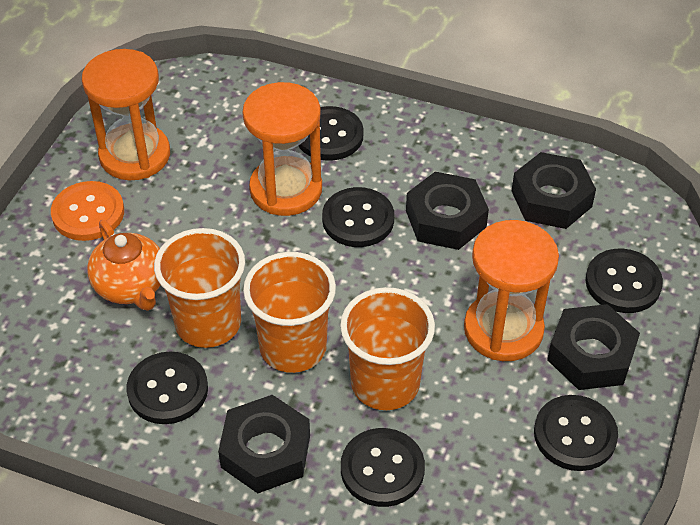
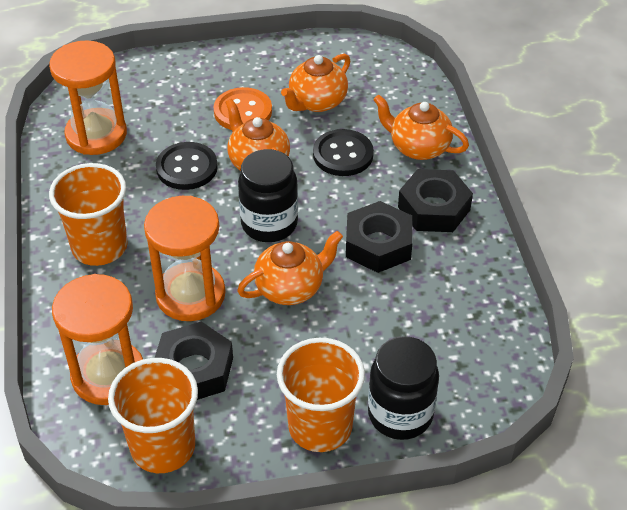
black button: 6 -> 2
black jar: 0 -> 2
black nut: 4 -> 3
orange teapot: 1 -> 4

